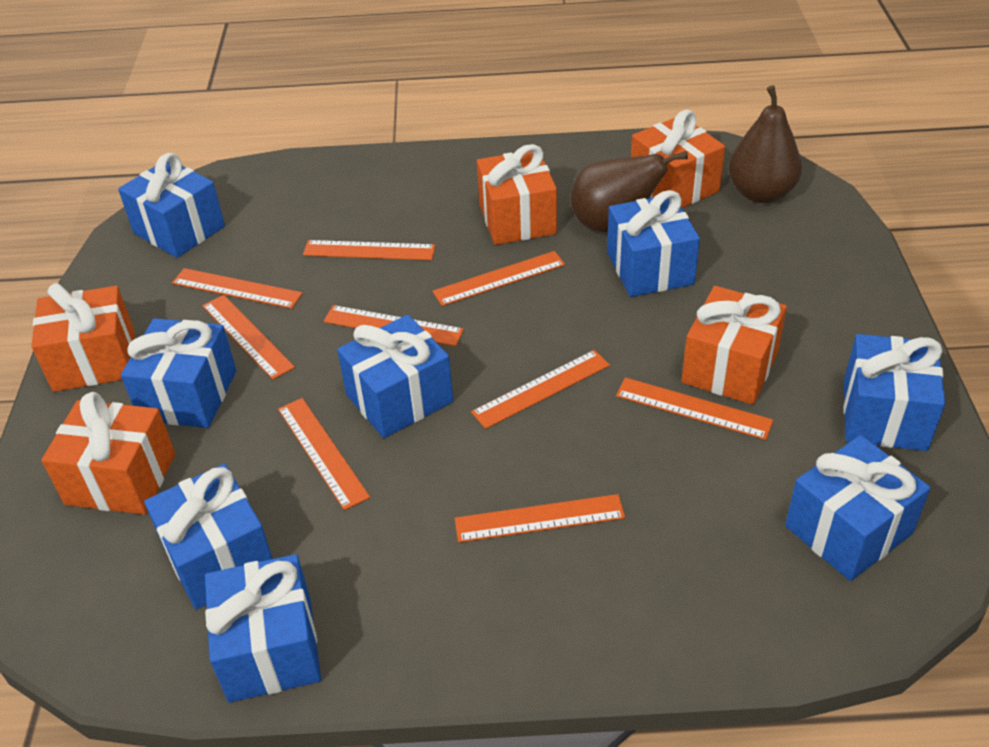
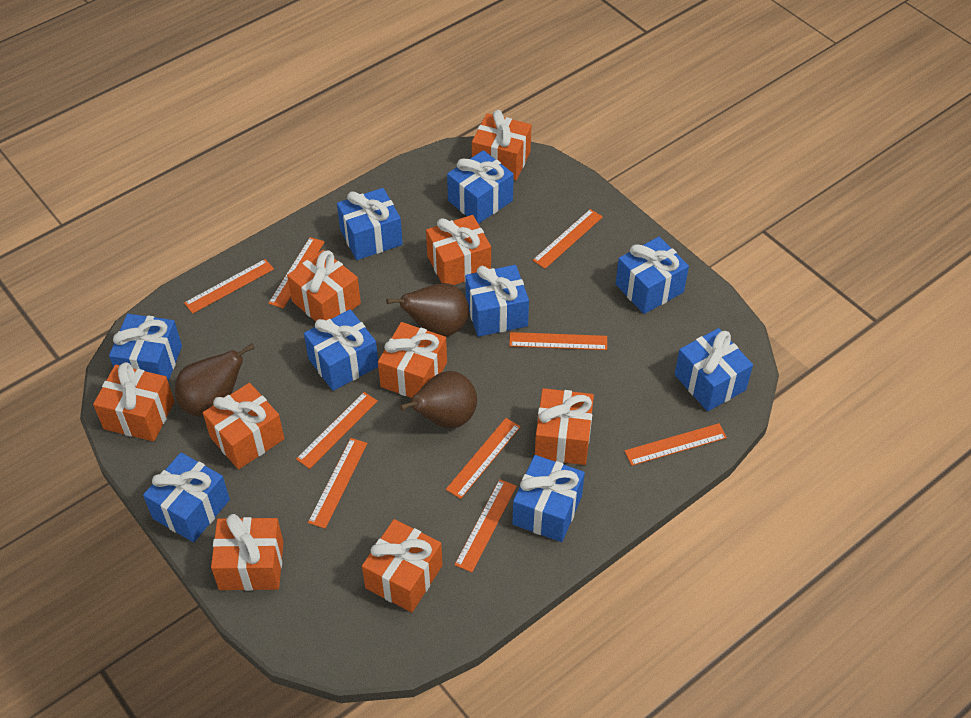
blue gift: 8 -> 9
brown pear: 2 -> 3
orange gift: 5 -> 9

